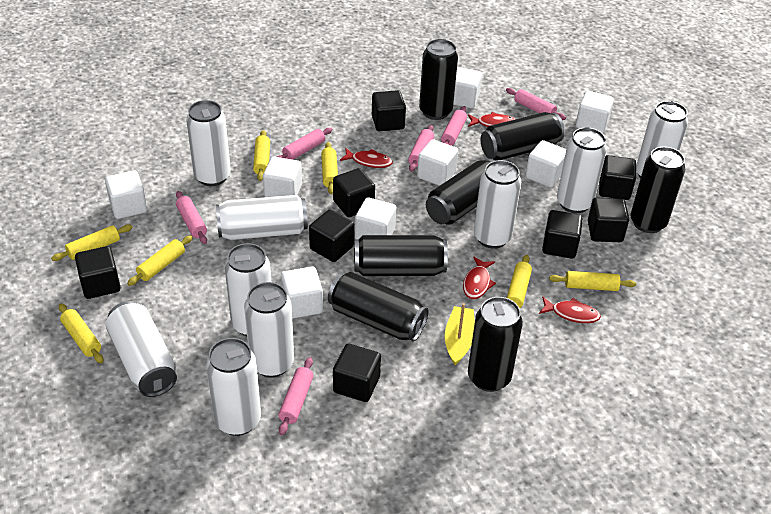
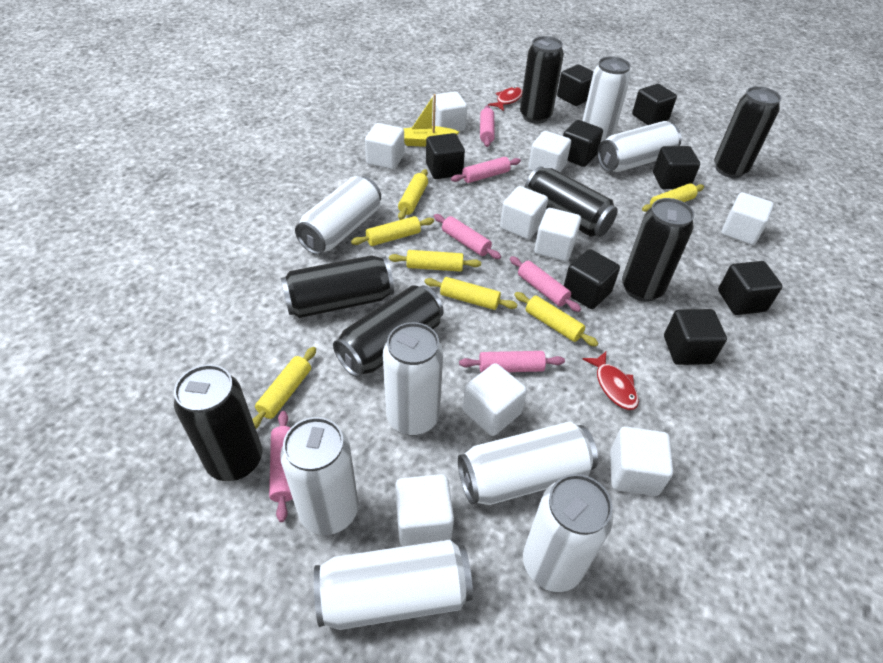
red fish: 4 -> 2
white can: 9 -> 8
white cube: 8 -> 9

